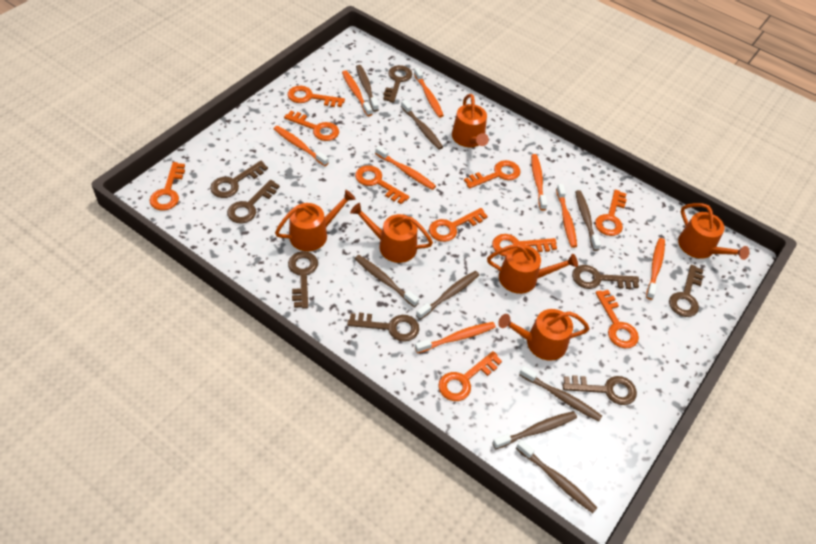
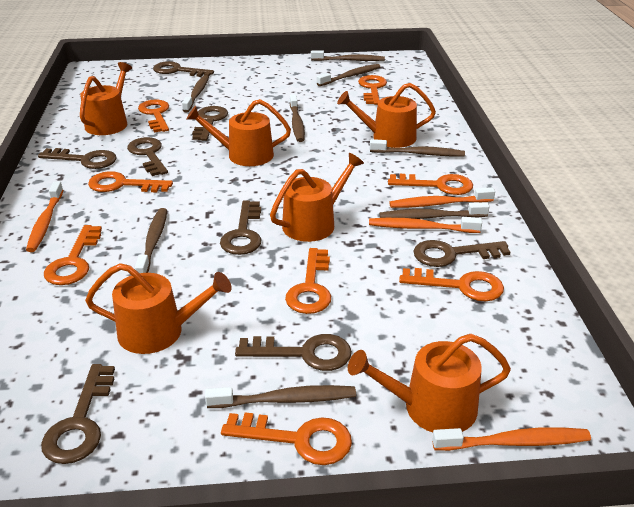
orange key: 10 -> 8
orange toothbrush: 8 -> 4

